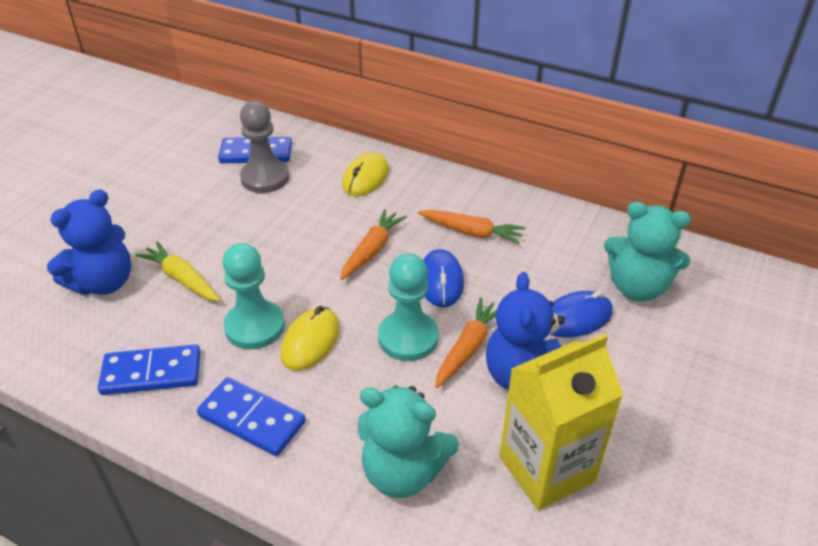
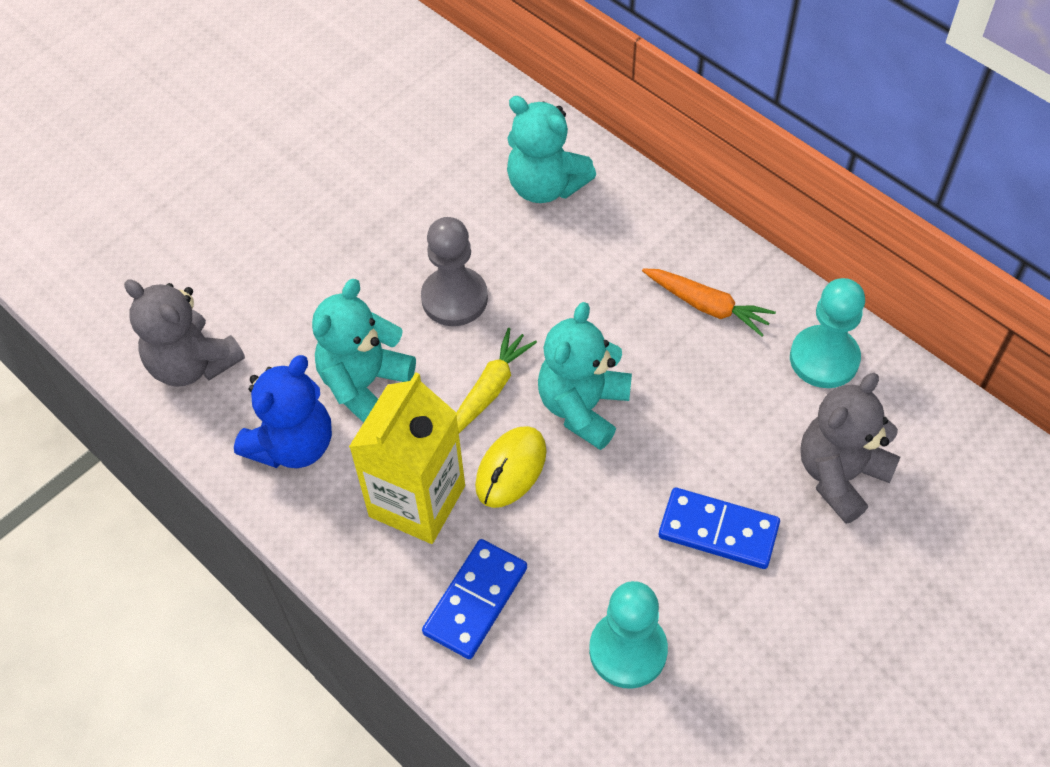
blue domino: 3 -> 2
blue mouse: 2 -> 0
blue teddy bear: 2 -> 1
grey teddy bear: 0 -> 2
orange carrot: 3 -> 1
turquoise teddy bear: 2 -> 3
yellow mouse: 2 -> 1

